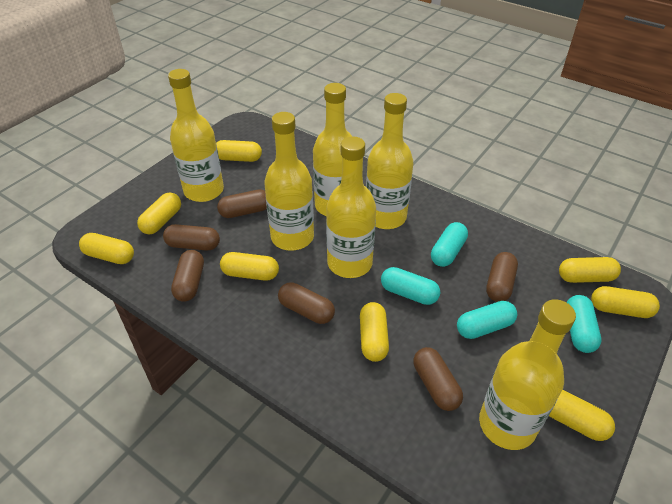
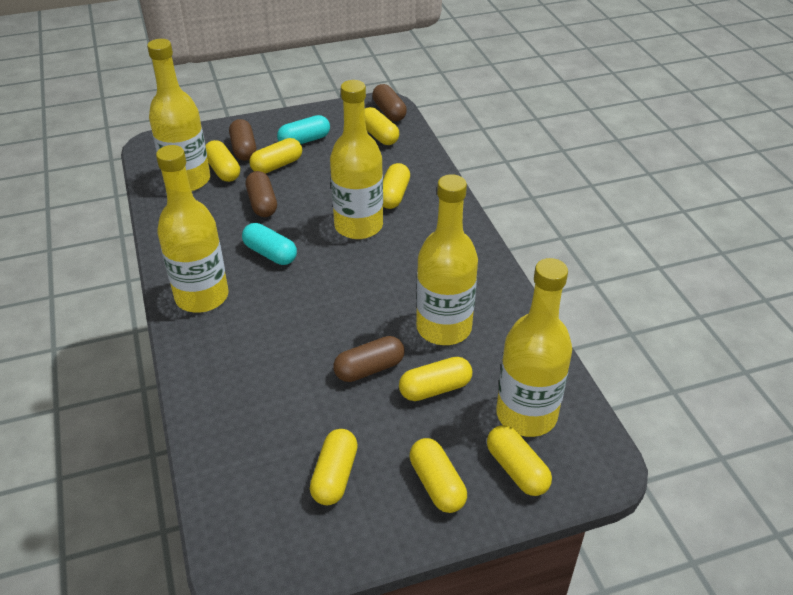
brown capsule: 6 -> 4
turquoise capsule: 4 -> 2
yellow bottle: 6 -> 5

